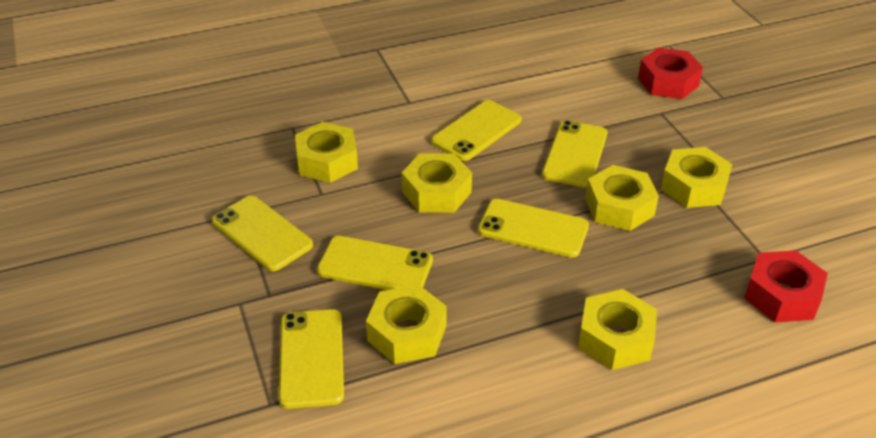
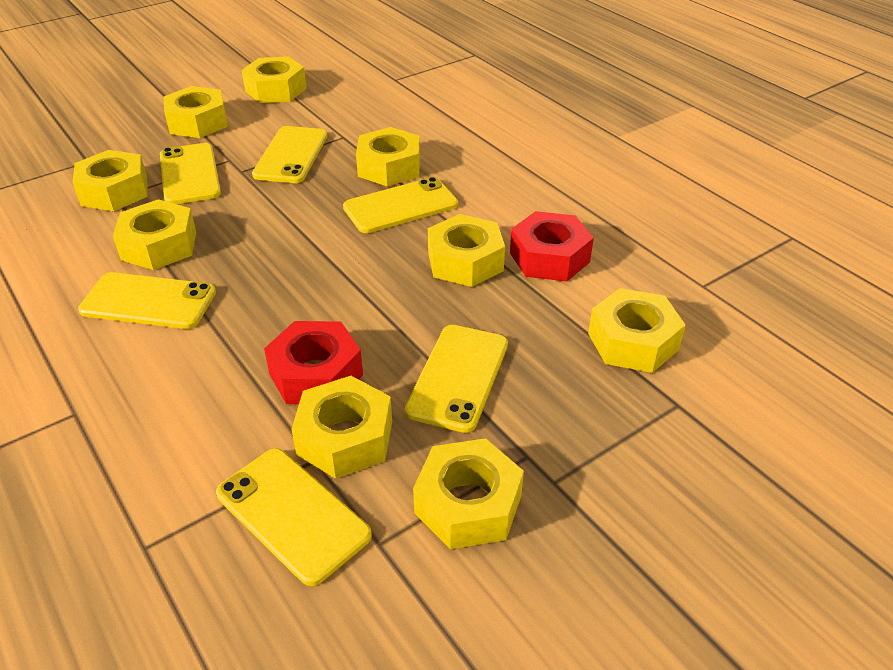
yellow nut: 6 -> 9

